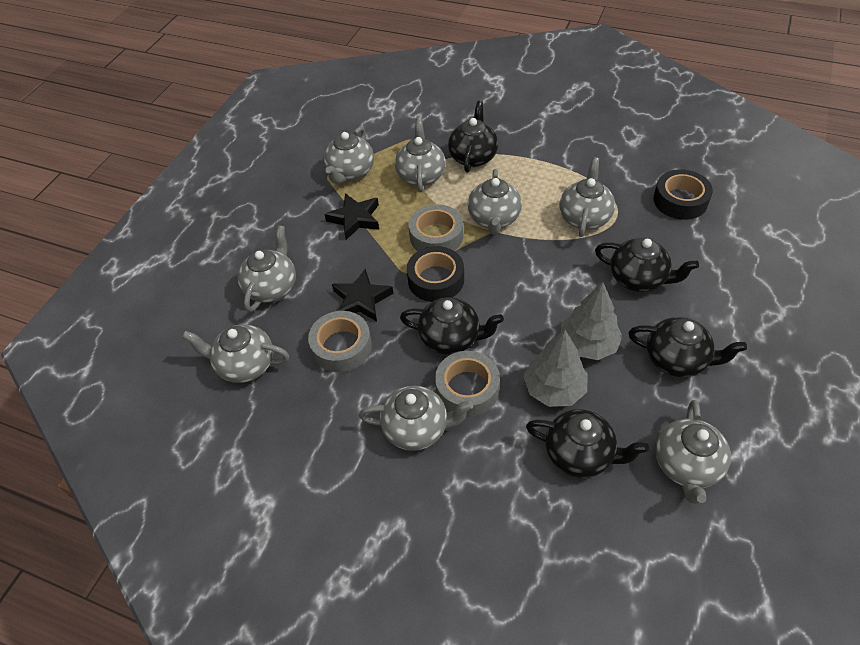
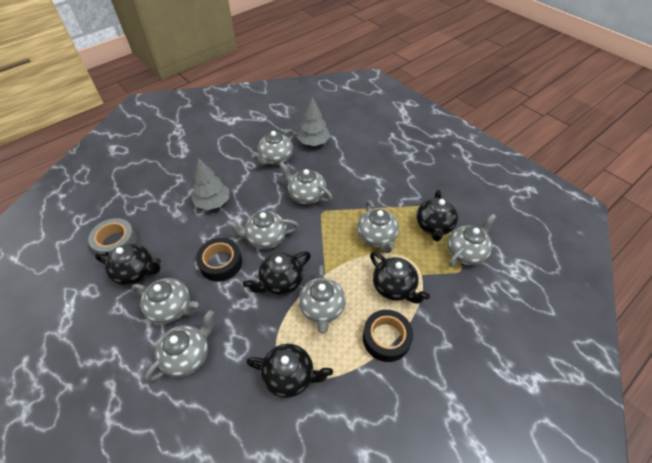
black star: 2 -> 0
grey tape: 3 -> 1

